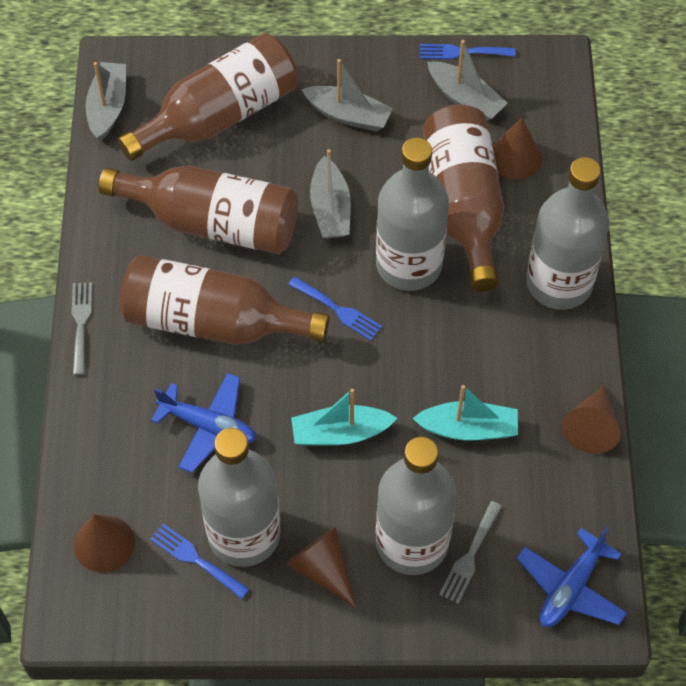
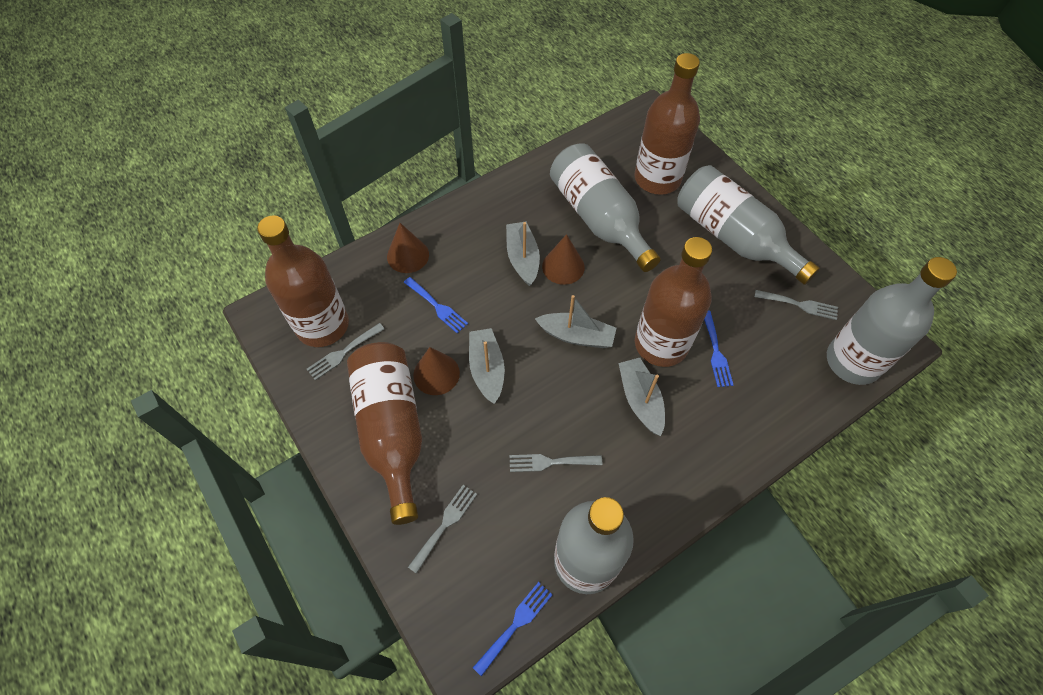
blue plane: 2 -> 0
brown cone: 4 -> 3
grey fork: 2 -> 4
turquoise boat: 2 -> 0

